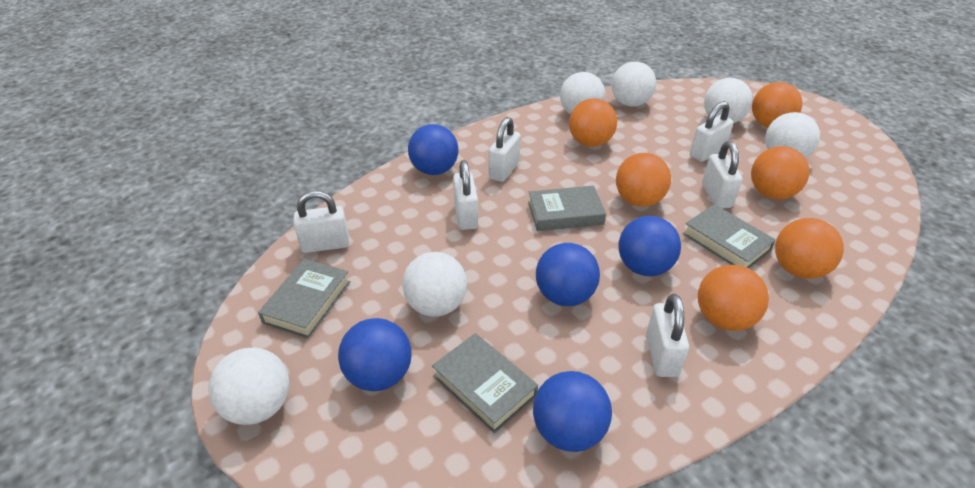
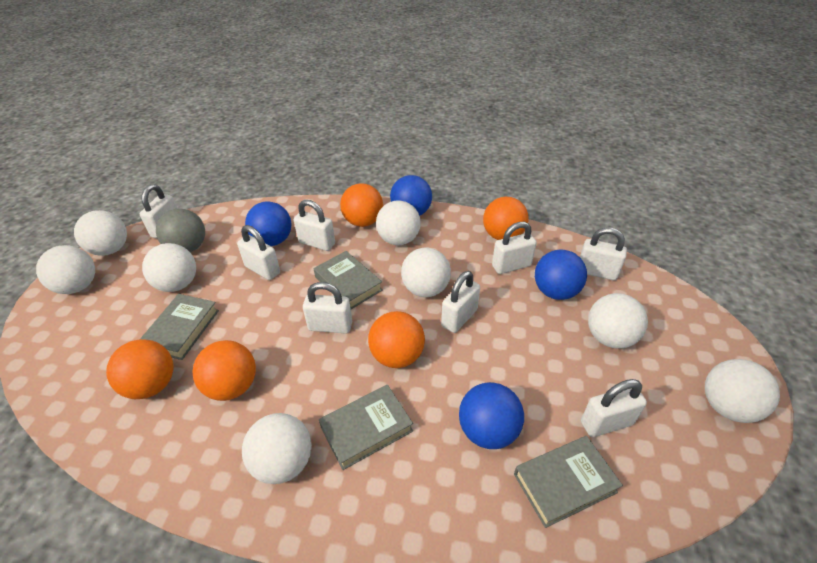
blue ball: 5 -> 4
grey ball: 0 -> 1
orange ball: 6 -> 5
white ball: 6 -> 8
white padlock: 6 -> 8

